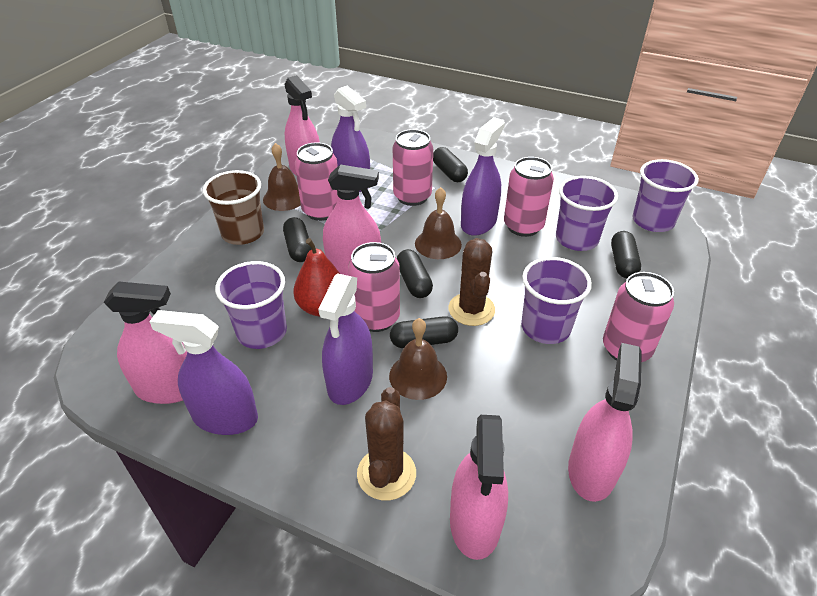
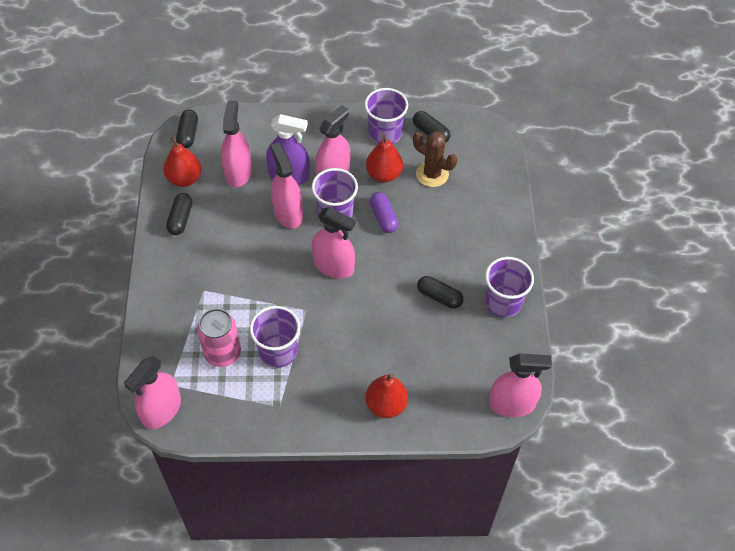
black capsule: 5 -> 4
brown bell: 3 -> 0
brown cactus: 2 -> 1
brown cup: 1 -> 0
pink can: 5 -> 1
pink spray bottle: 5 -> 6
purple capsule: 0 -> 1
purple spray bottle: 4 -> 1
red pear: 1 -> 3

